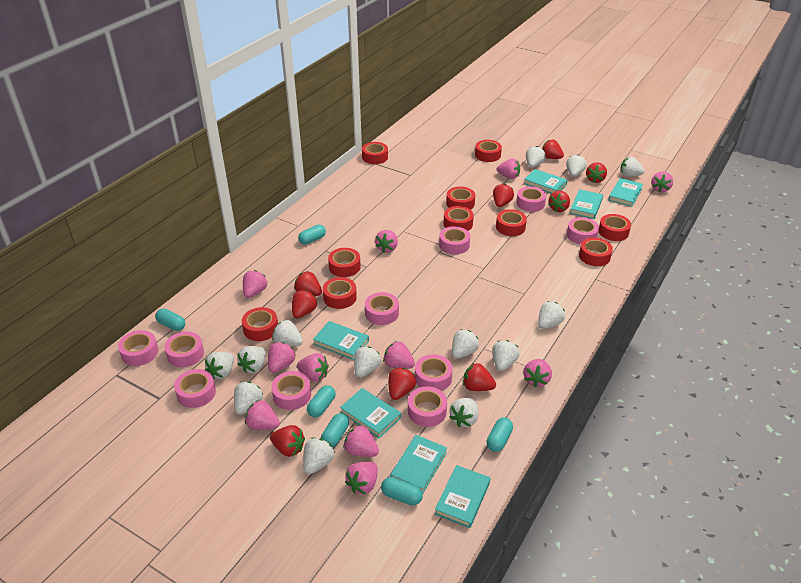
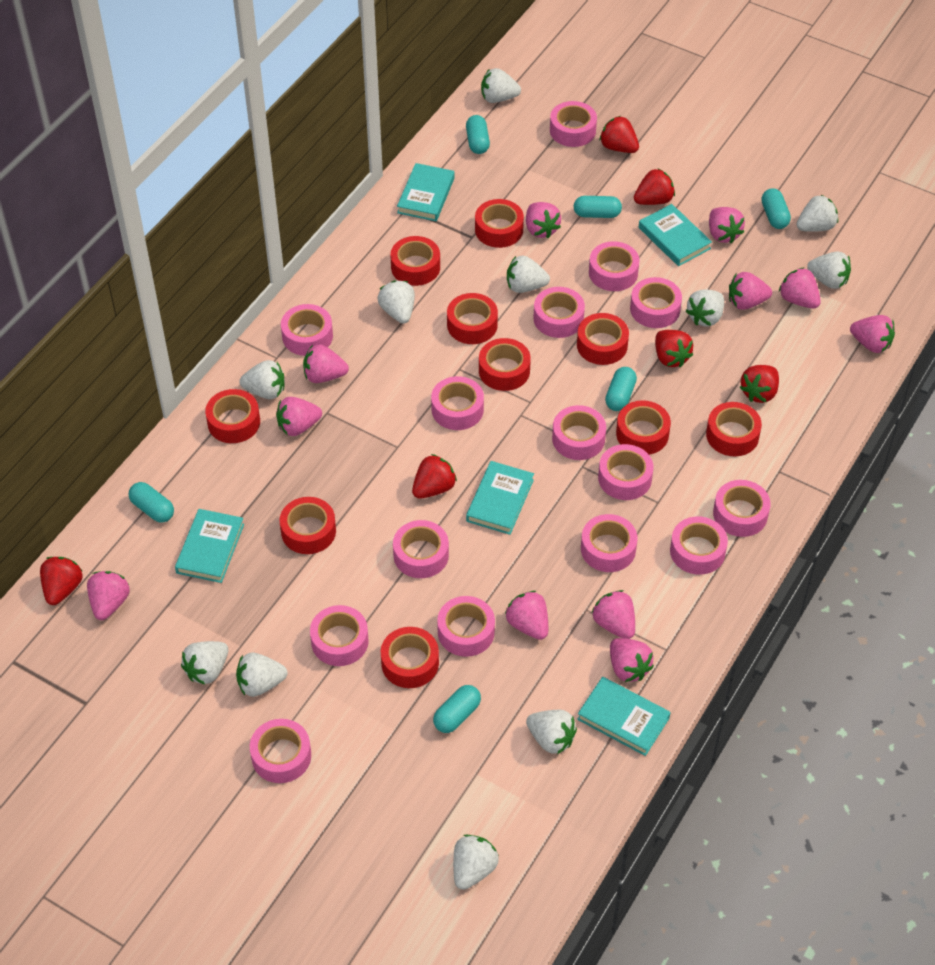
pink tape: 10 -> 15
red strawberry: 9 -> 6
turquoise book: 7 -> 5
white strawberry: 13 -> 11

